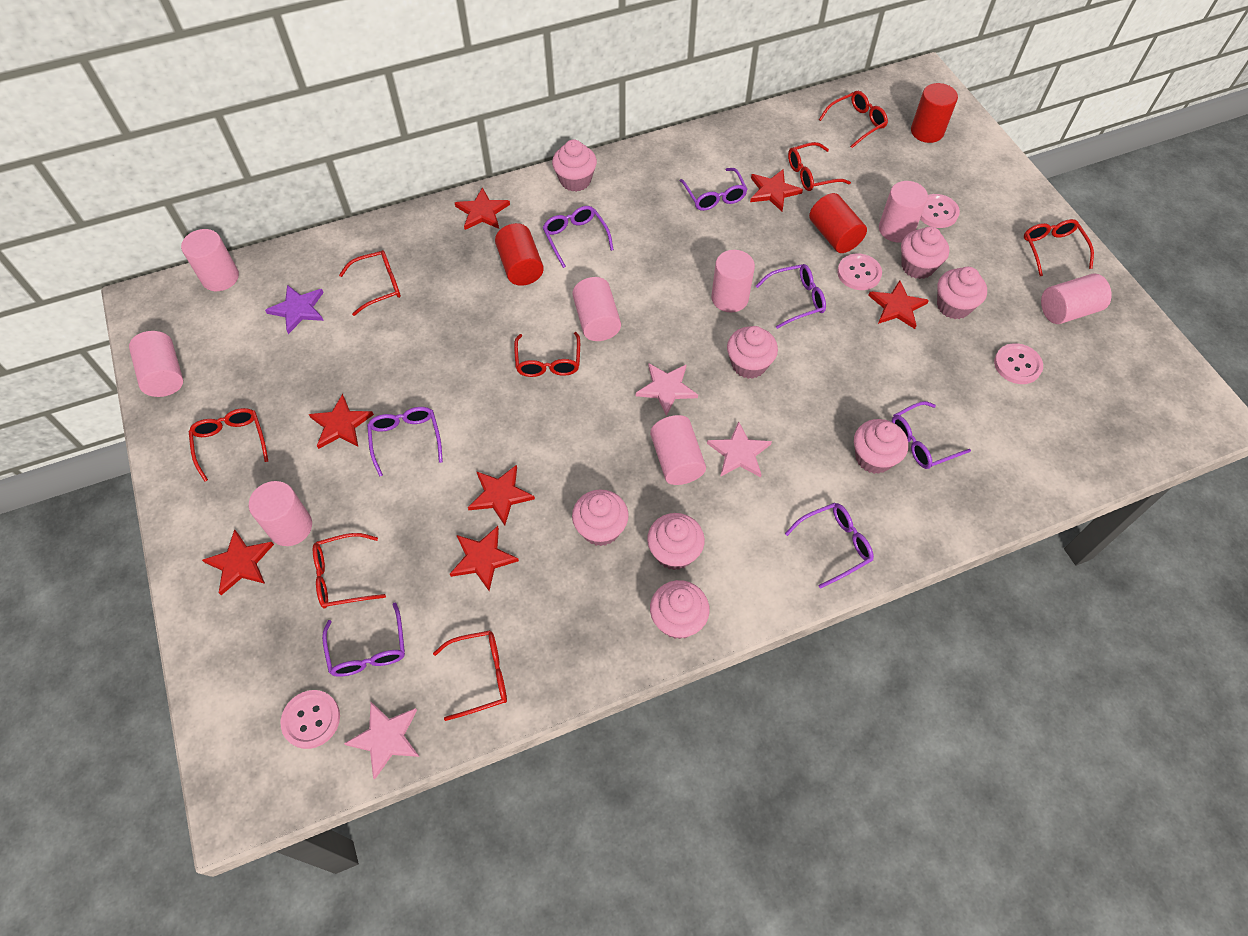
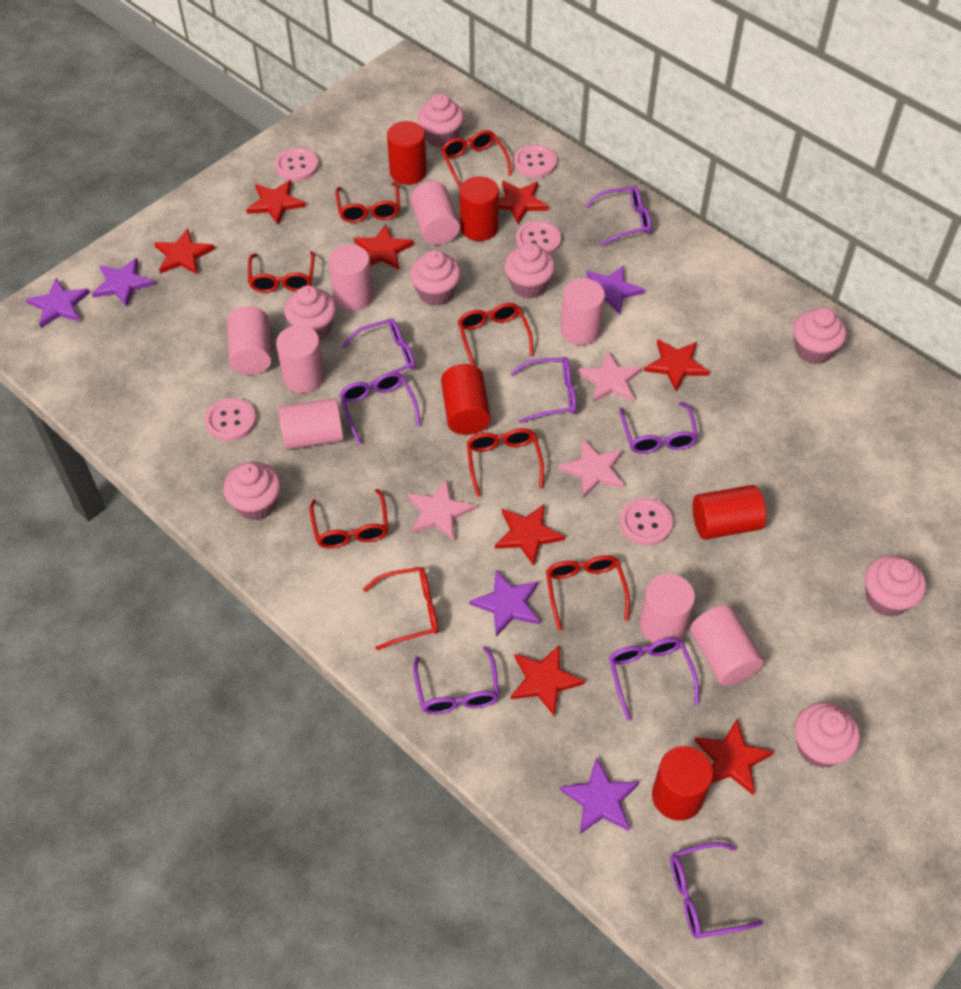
pink button: 4 -> 5
purple glasses: 7 -> 8
purple star: 1 -> 5
red cylinder: 3 -> 5
red star: 7 -> 8

